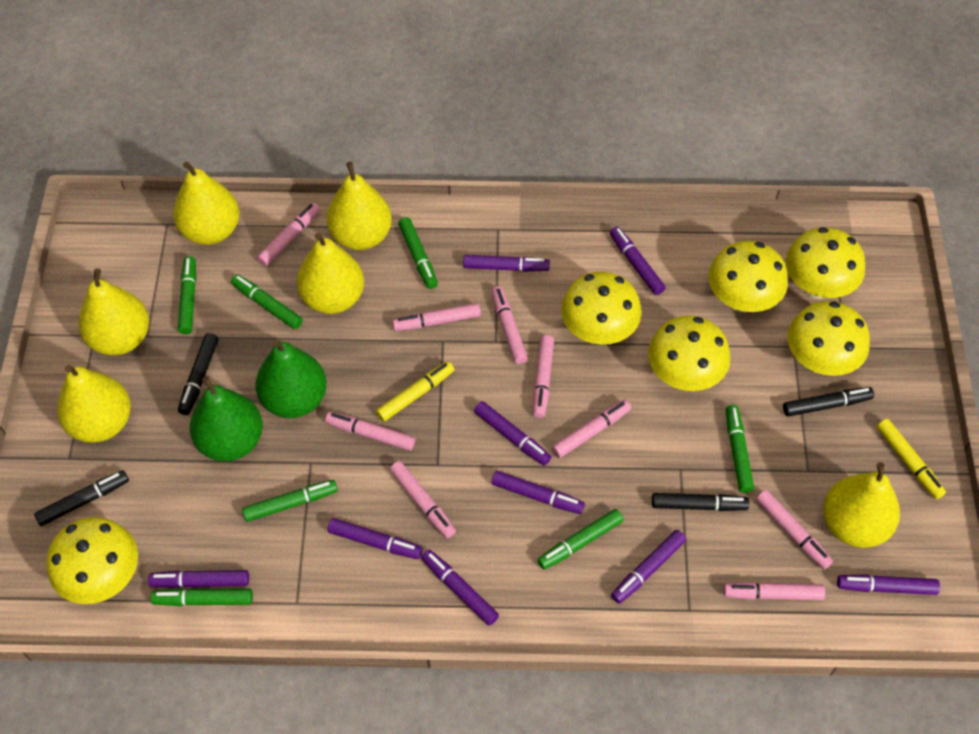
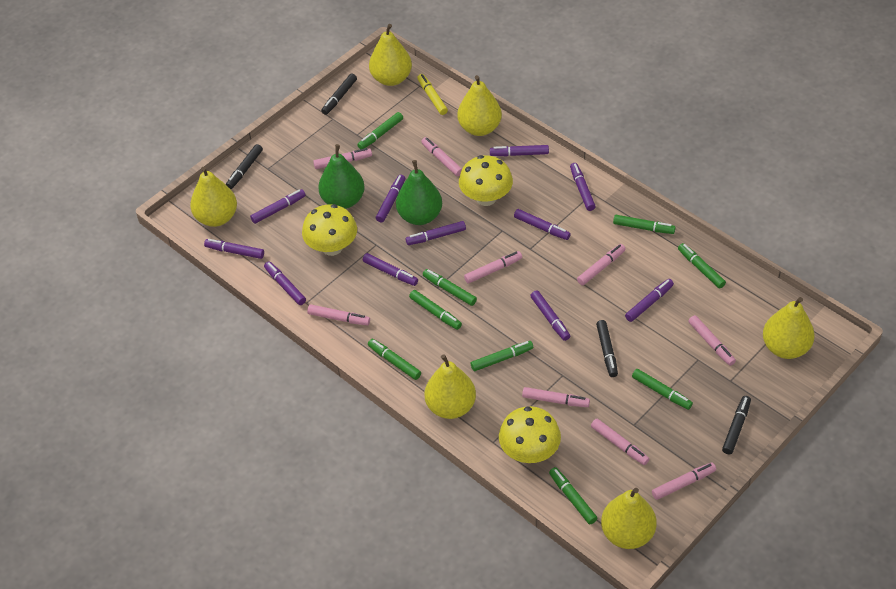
green marker: 7 -> 9
purple marker: 9 -> 11
yellow marker: 2 -> 1
yellow mushroom: 6 -> 3

